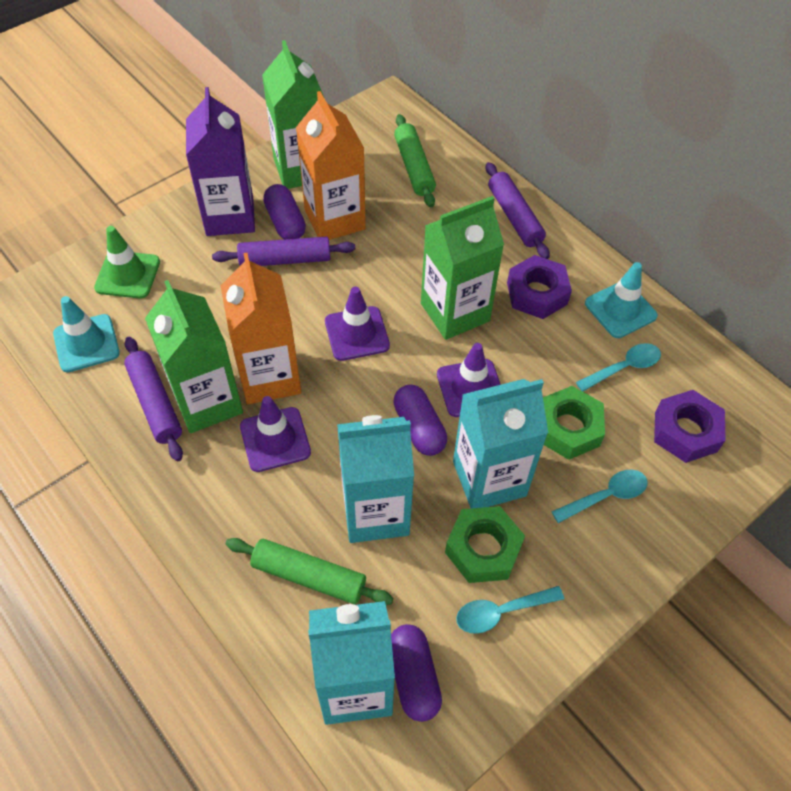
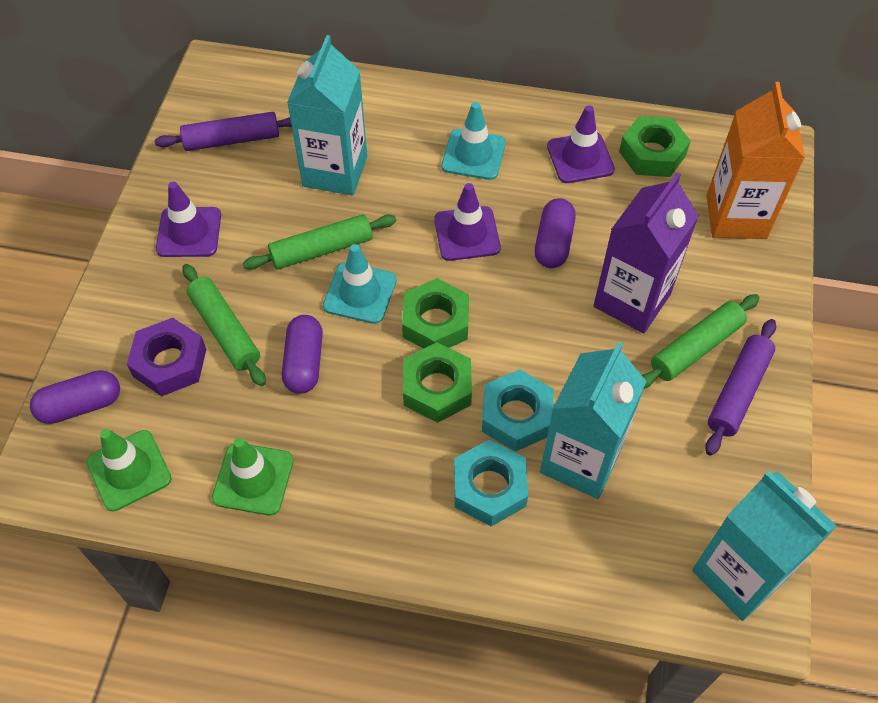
green carton: 3 -> 0
green nut: 2 -> 3
green rolling pin: 2 -> 3
green traffic cone: 1 -> 2
orange carton: 2 -> 1
purple nut: 2 -> 1
purple rolling pin: 3 -> 2
turquoise nut: 0 -> 2
turquoise spoon: 3 -> 0

